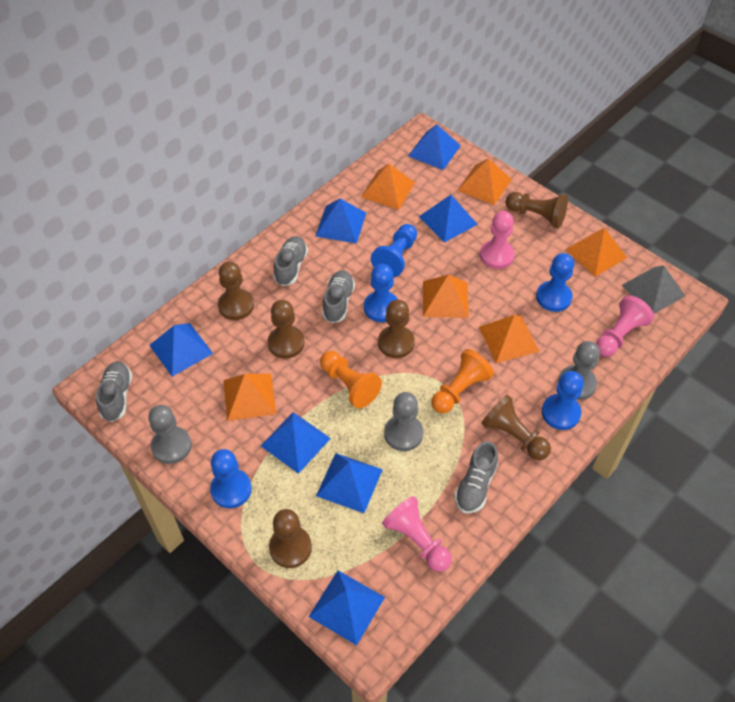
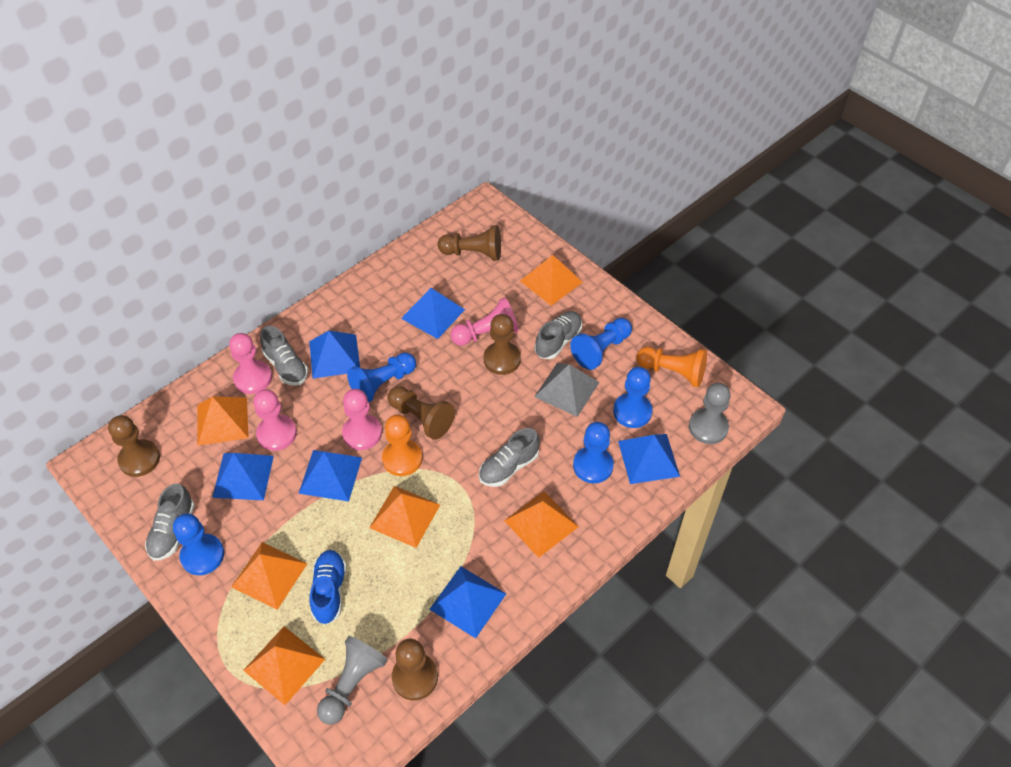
blue pyramid: 7 -> 6
blue shoe: 0 -> 1
brown pawn: 6 -> 5
grey pawn: 3 -> 2
pink pawn: 3 -> 4

